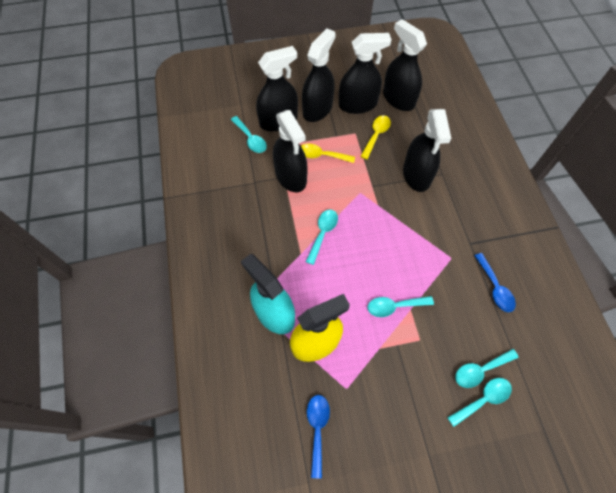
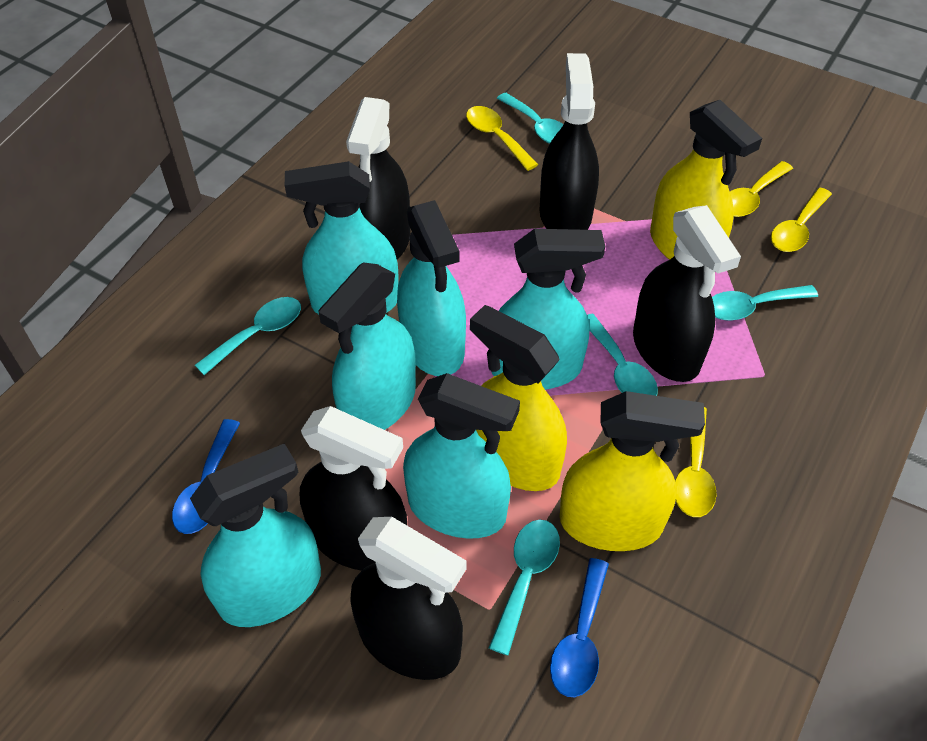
black spray bottle: 6 -> 5
turquoise spray bottle: 1 -> 6
yellow spoon: 2 -> 4
yellow spray bottle: 1 -> 3

